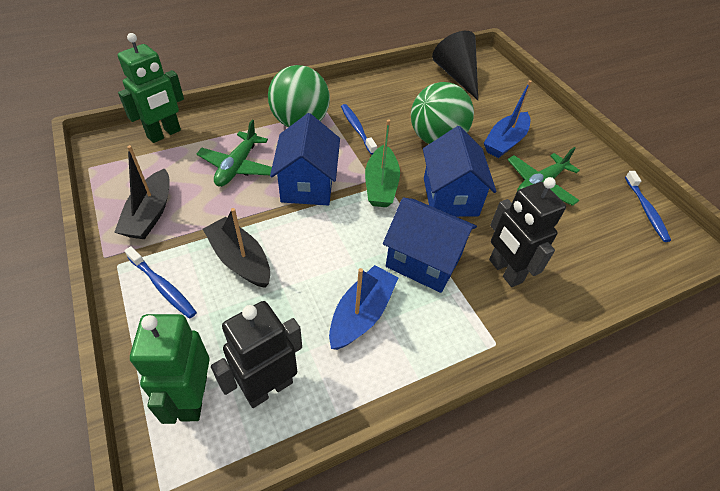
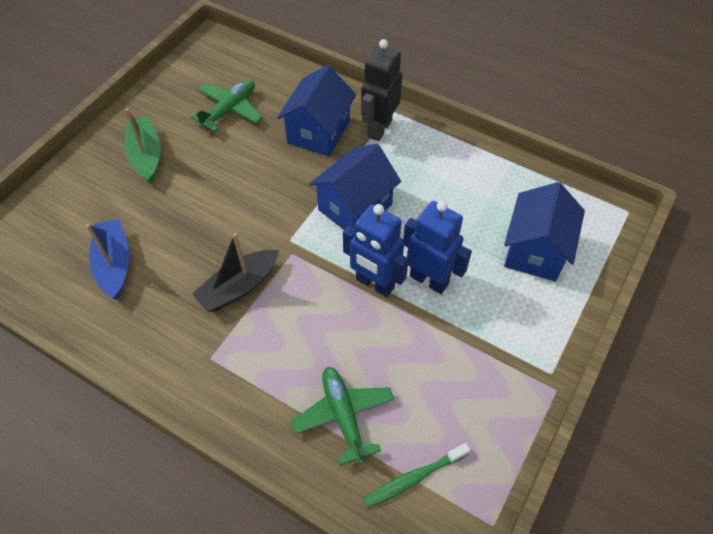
black boat: 2 -> 1
black cone: 1 -> 0
black robot: 2 -> 1
blue boat: 2 -> 1
blue robot: 0 -> 2
blue toothbrush: 3 -> 0
green ball: 2 -> 0
green robot: 2 -> 0
green toothbrush: 0 -> 1

